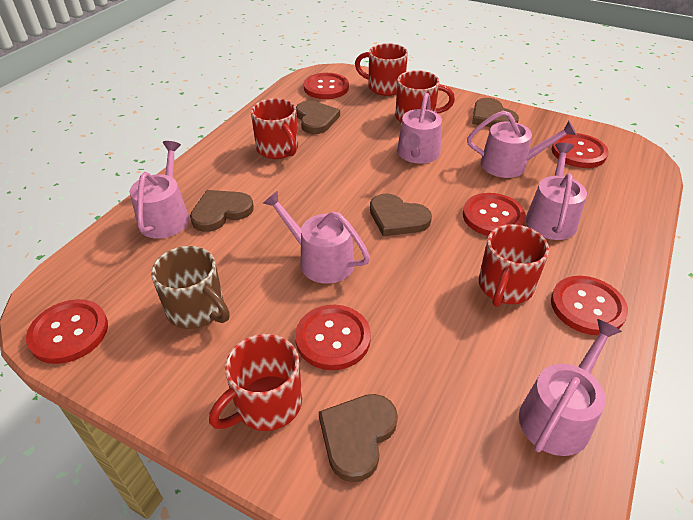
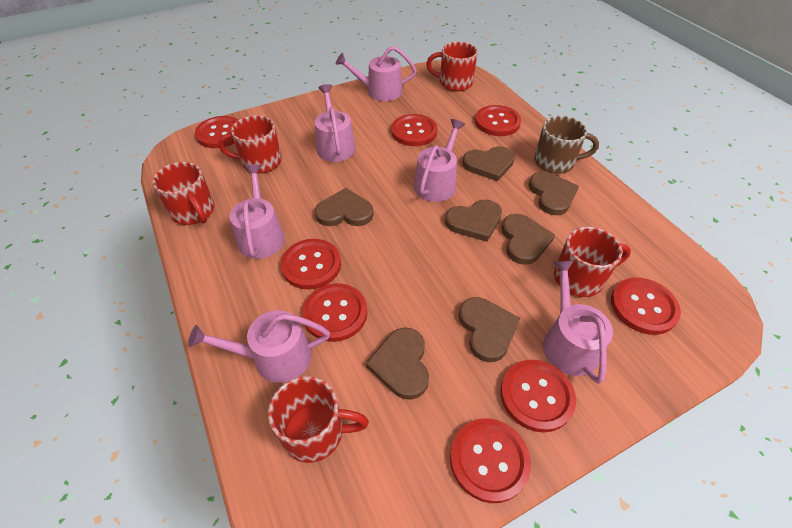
brown heart: 5 -> 7
red button: 6 -> 8

